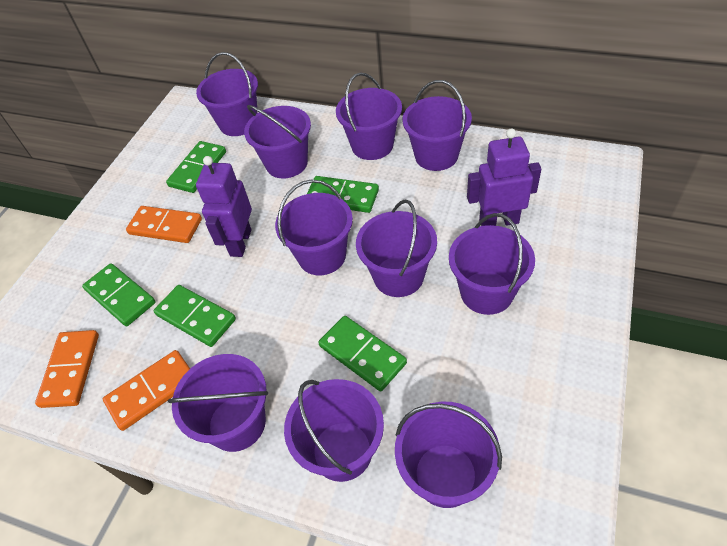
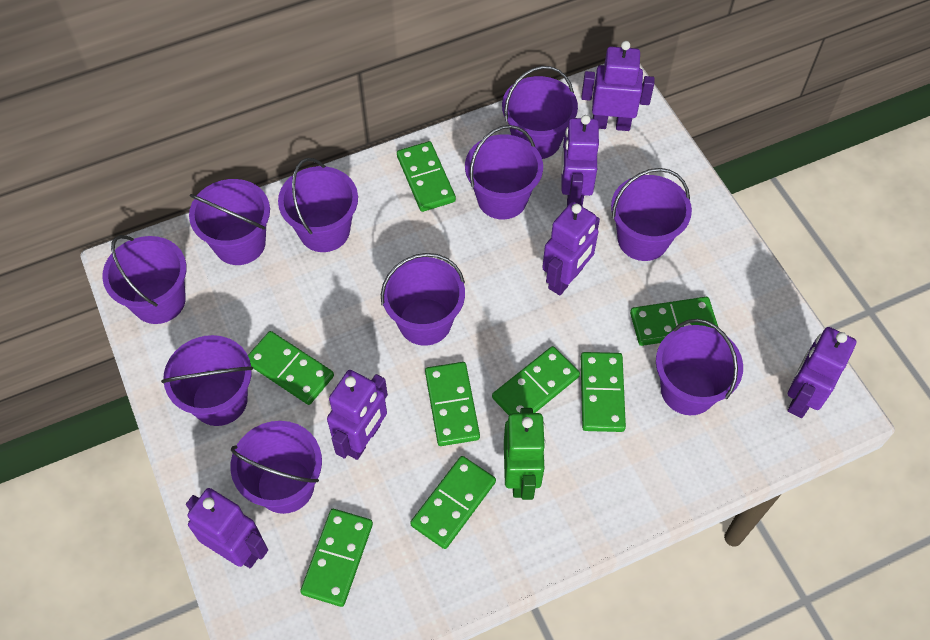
green domino: 5 -> 8
green robot: 0 -> 1
orange domino: 3 -> 0
purple robot: 2 -> 6

